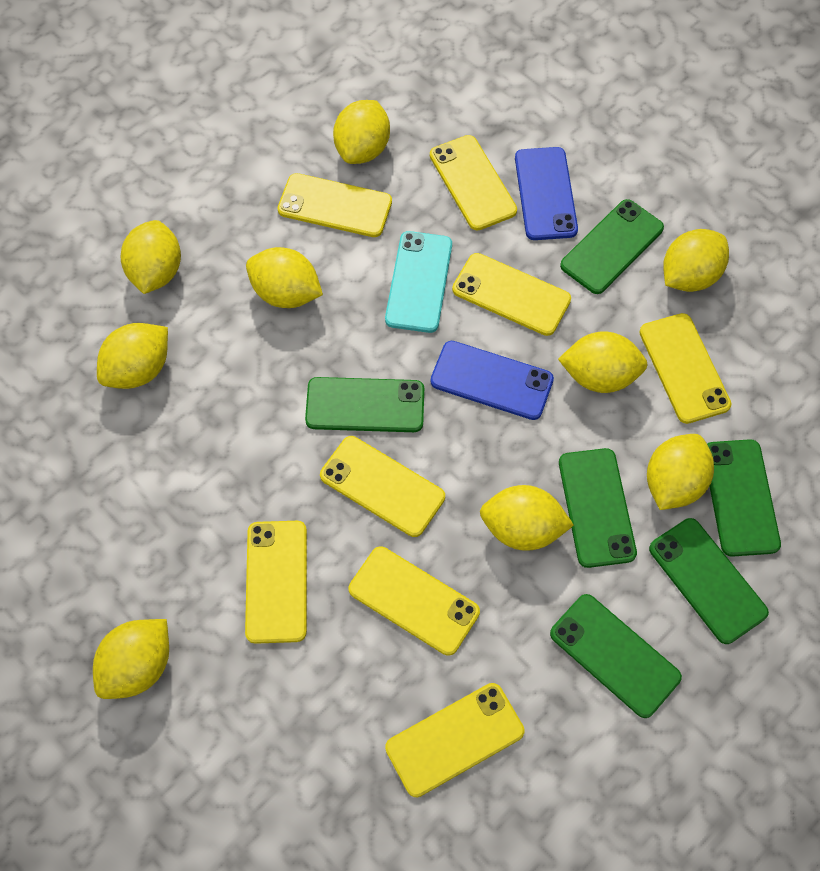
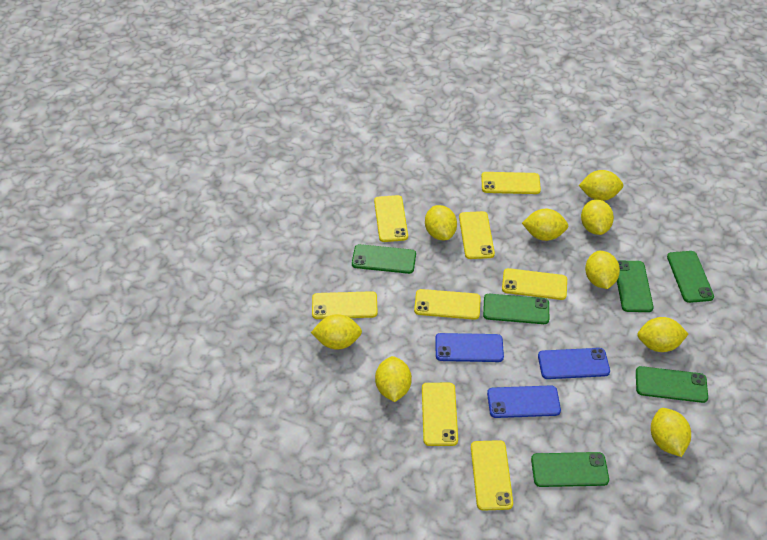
blue phone: 2 -> 3
turquoise phone: 1 -> 0

